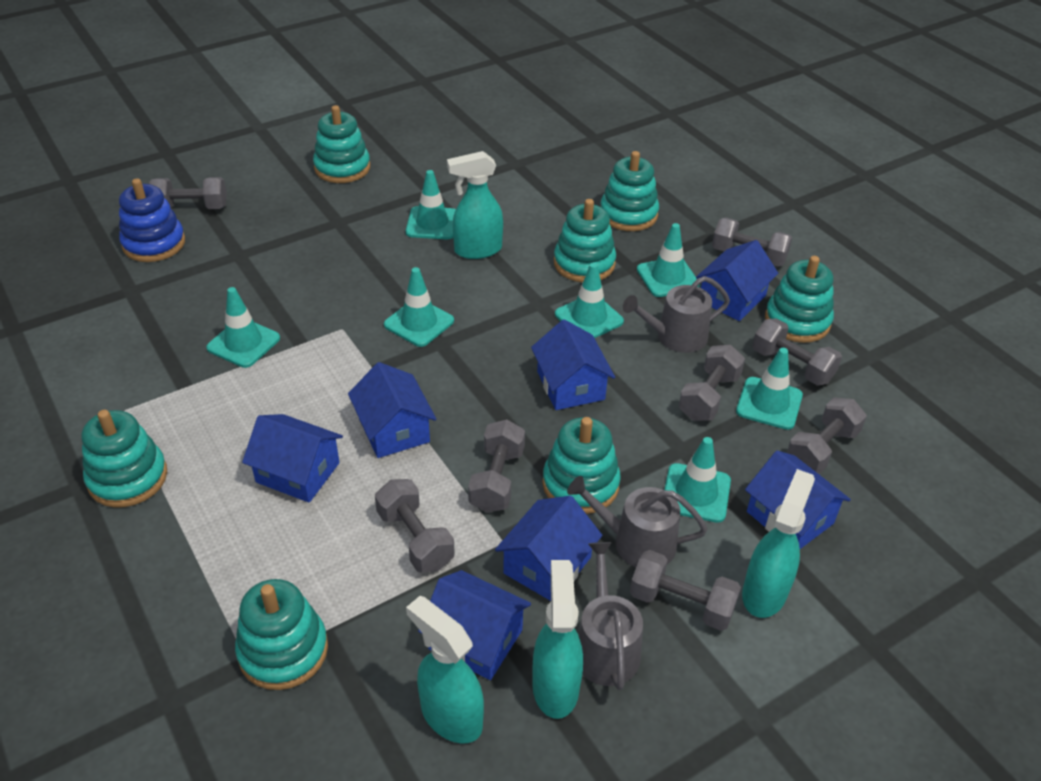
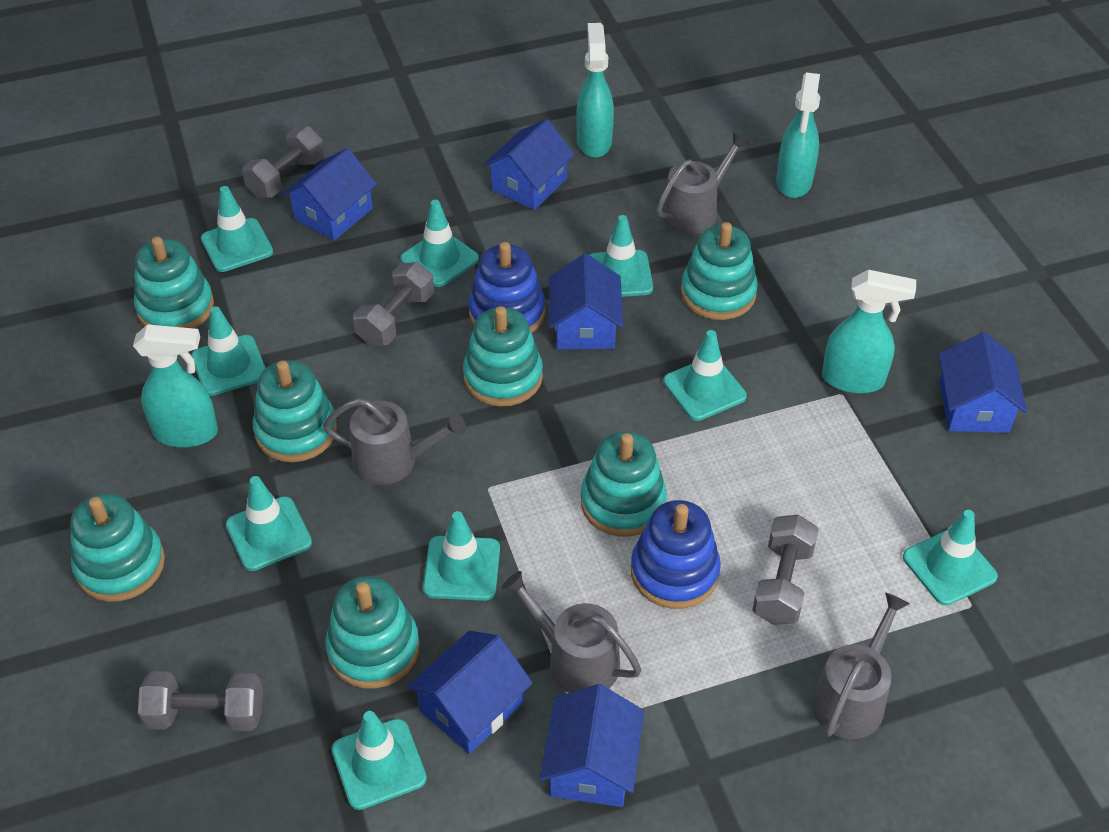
blue house: 7 -> 6
blue stacking toy: 1 -> 2
grey dumbbell: 8 -> 4
grey watering can: 3 -> 4
turquoise traffic cone: 7 -> 9

